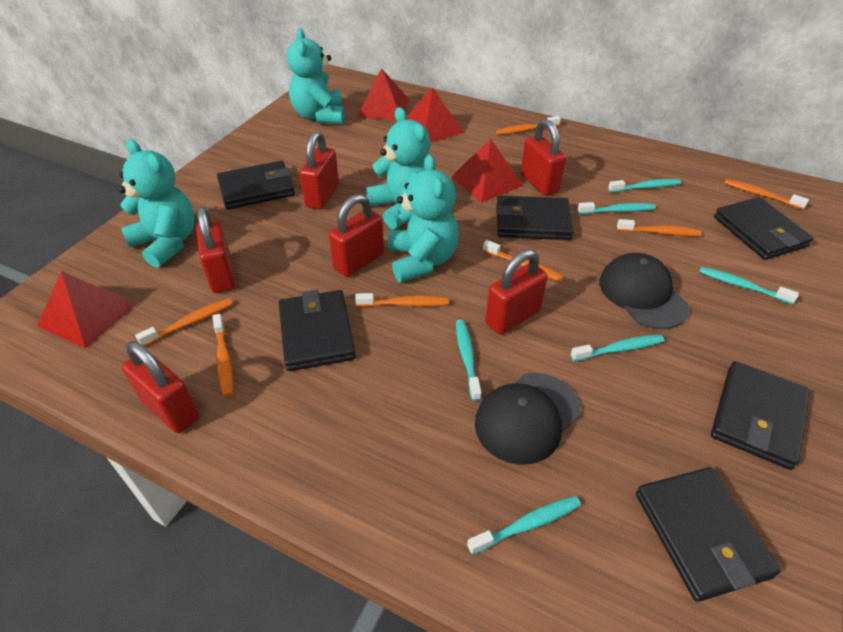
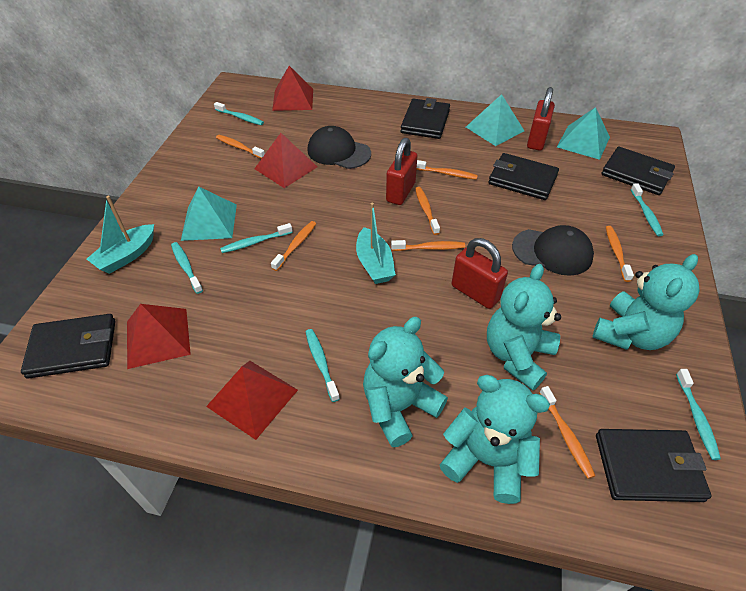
black wallet: 6 -> 5
red padlock: 6 -> 3
turquoise boat: 0 -> 2
turquoise pyramid: 0 -> 3

